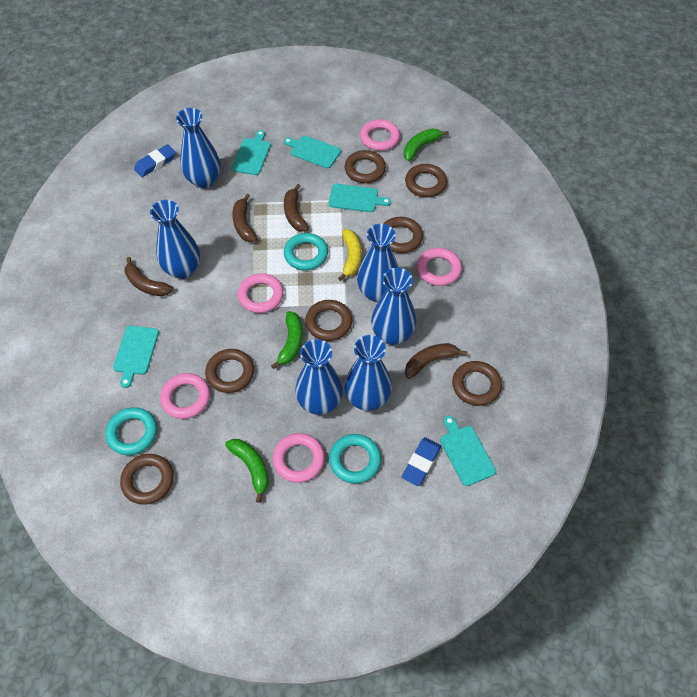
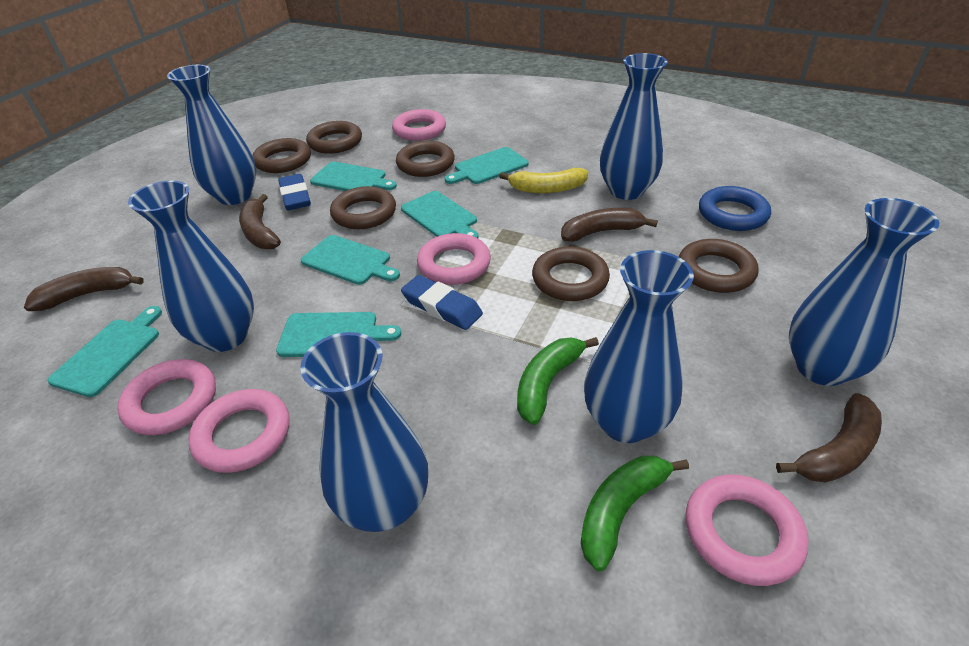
blue ring: 0 -> 1
brown ring: 7 -> 6
green banana: 3 -> 2
turquoise cutting board: 5 -> 6
turquoise ring: 3 -> 0

